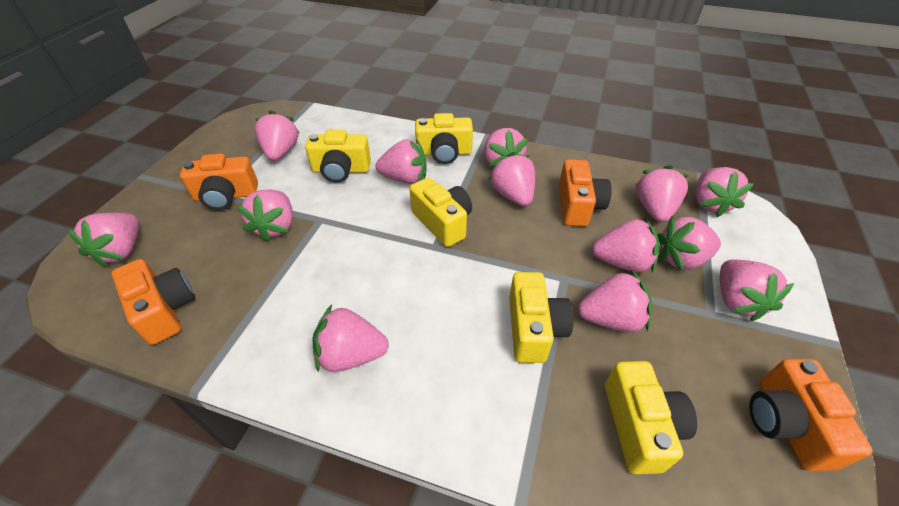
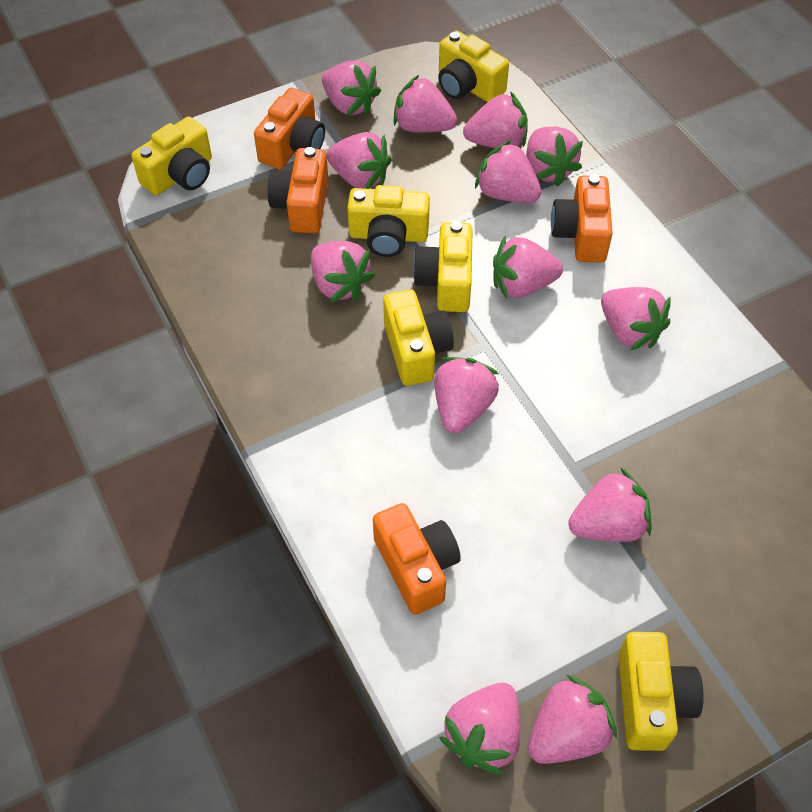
yellow camera: 5 -> 6

